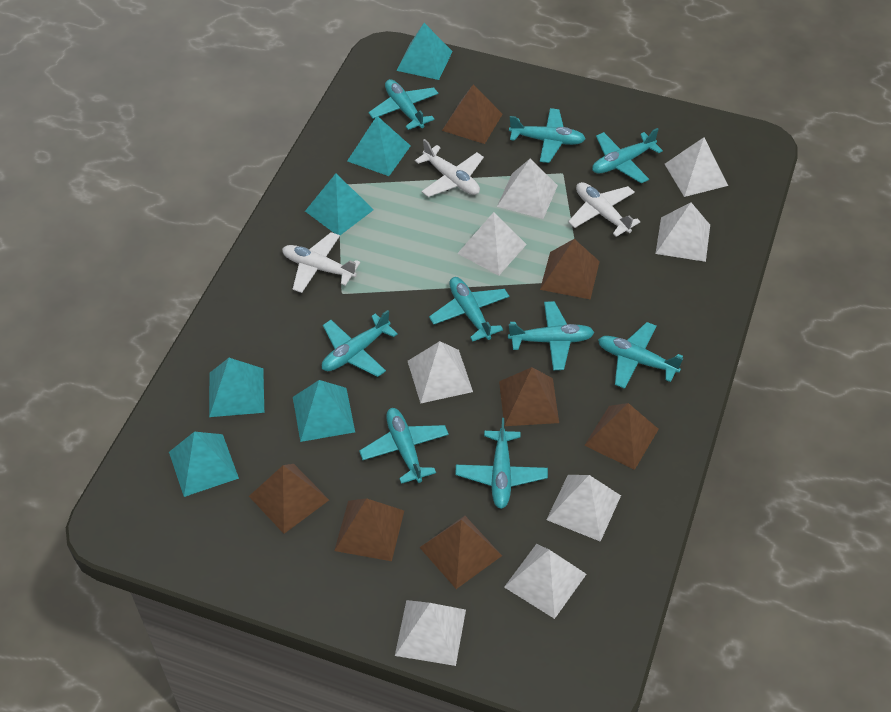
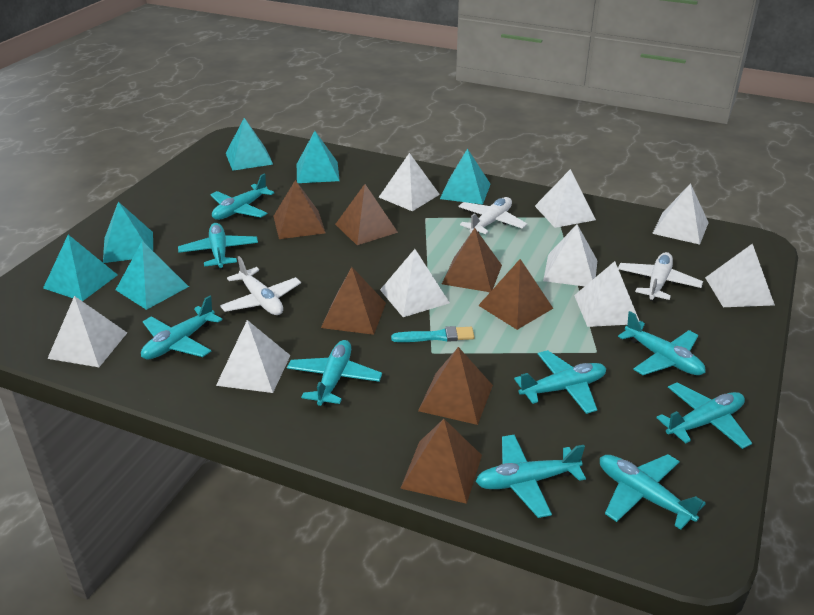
turquoise brush: 0 -> 1
white pyramid: 8 -> 9

